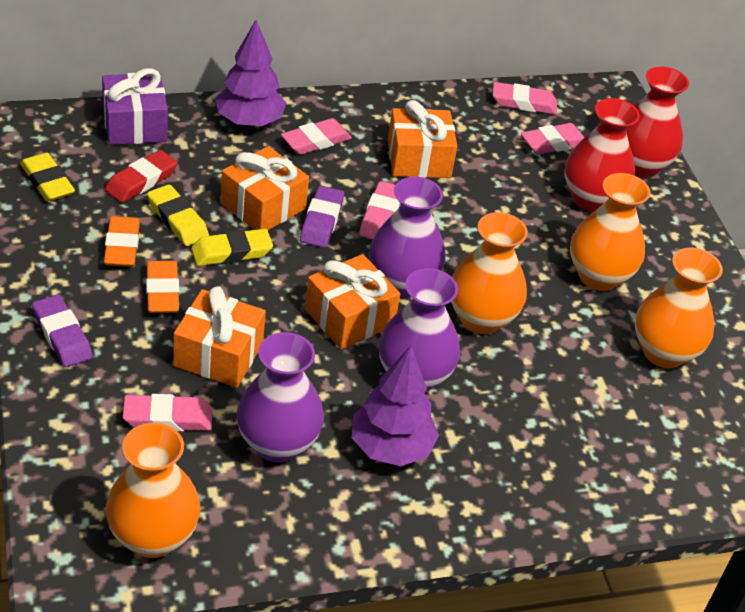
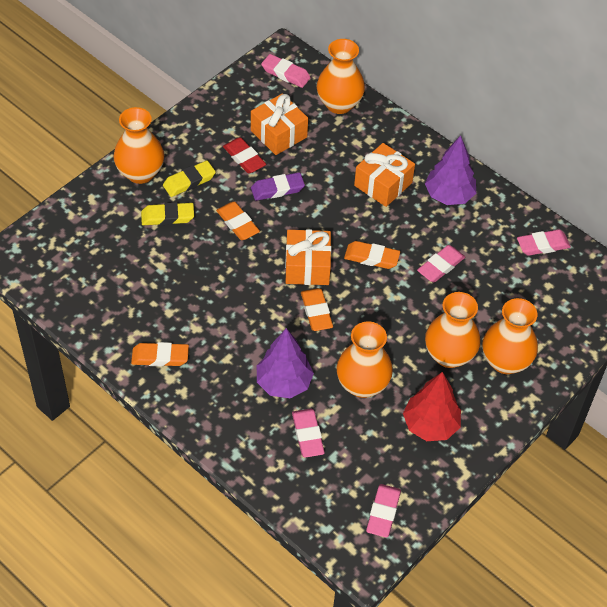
orange eraser: 2 -> 4
orange gift: 4 -> 3
orange vase: 4 -> 5
purple eraser: 2 -> 1
purple gift: 1 -> 0
purple vase: 3 -> 0
red tree: 0 -> 1
red vase: 2 -> 0
yellow eraser: 3 -> 2

